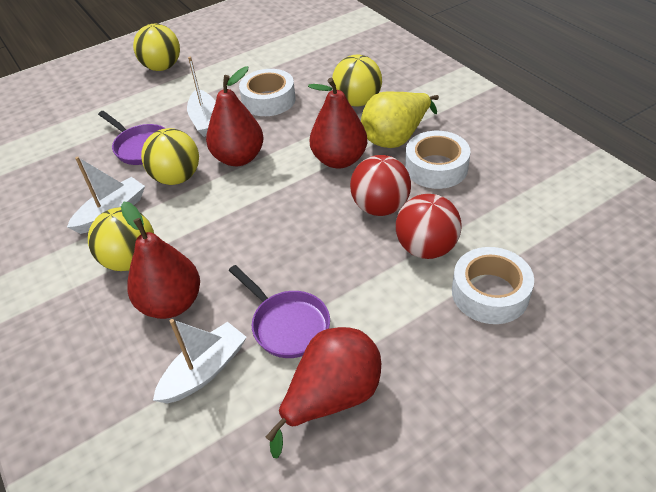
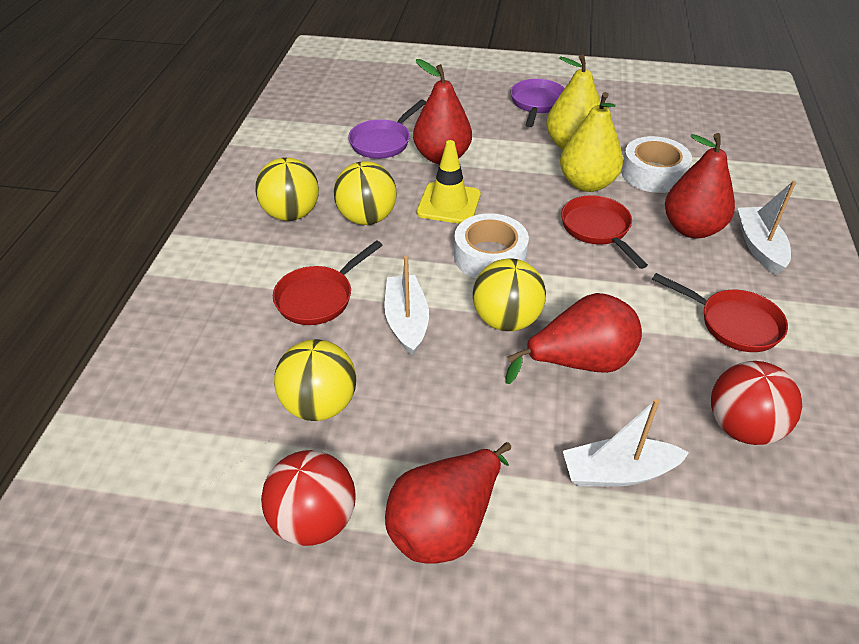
red pan: 0 -> 3
white tape: 3 -> 2
yellow pear: 1 -> 2
yellow traffic cone: 0 -> 1

